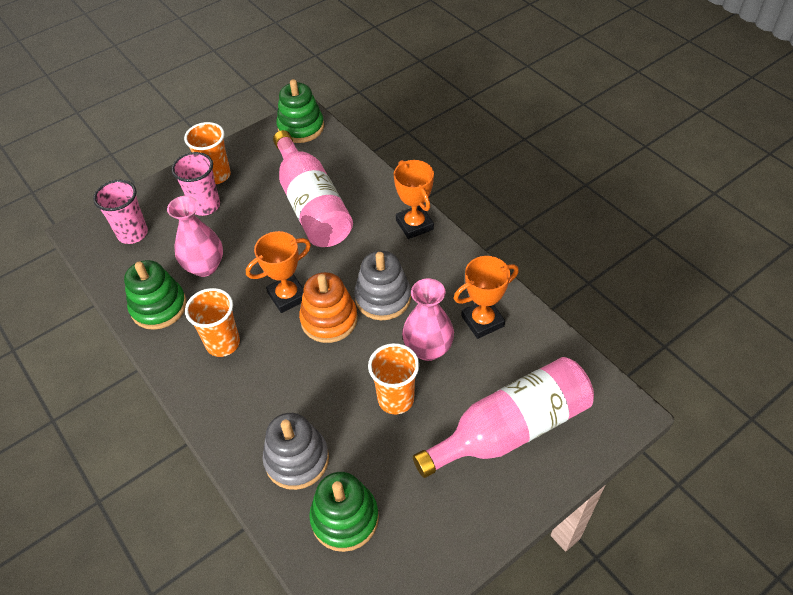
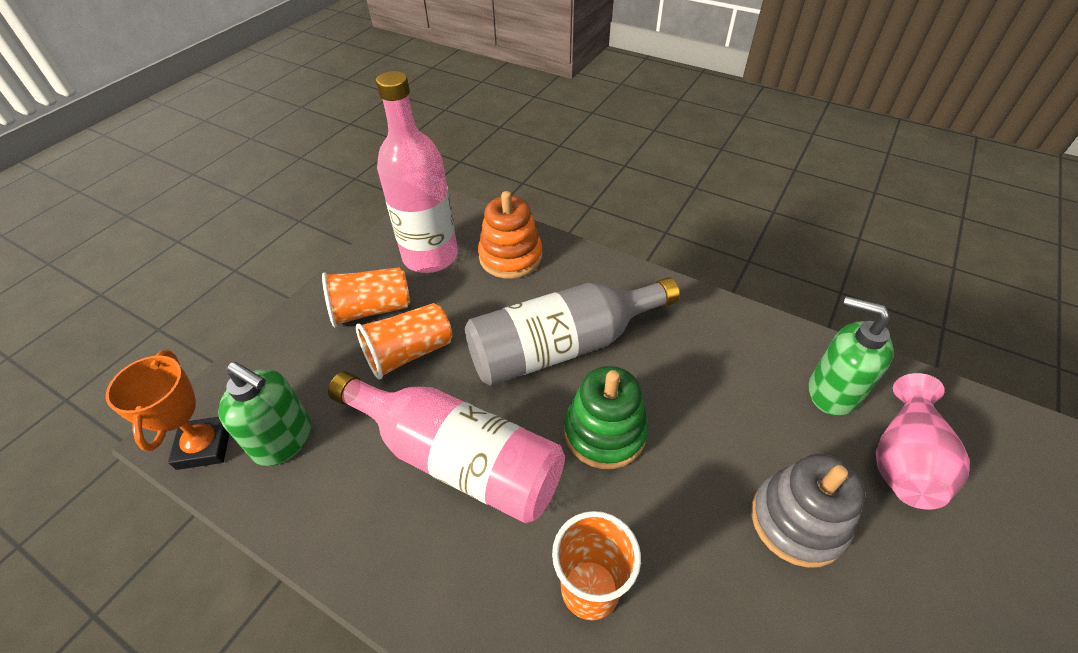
green soap dispenser: 0 -> 2
green stacking toy: 3 -> 1
grey bottle: 0 -> 1
grey stacking toy: 2 -> 1
orange trophy: 3 -> 1
pink cup: 2 -> 0
pink vase: 2 -> 1

